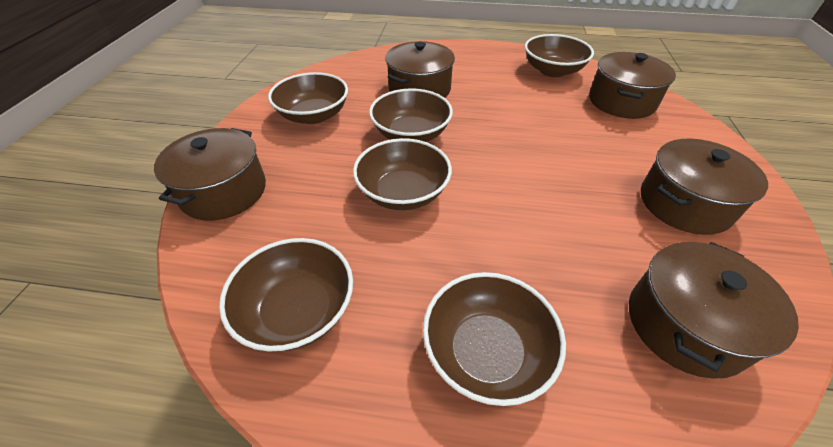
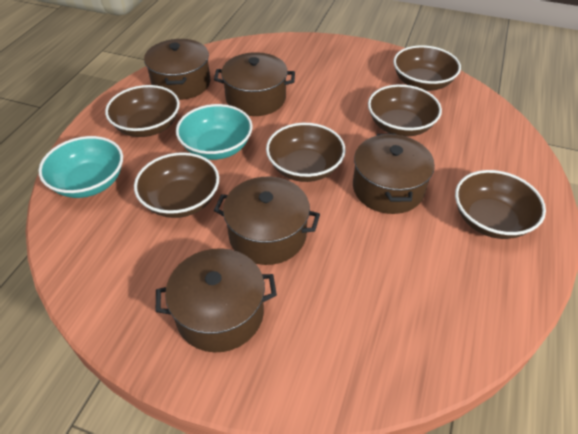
turquoise bowl: 0 -> 2

